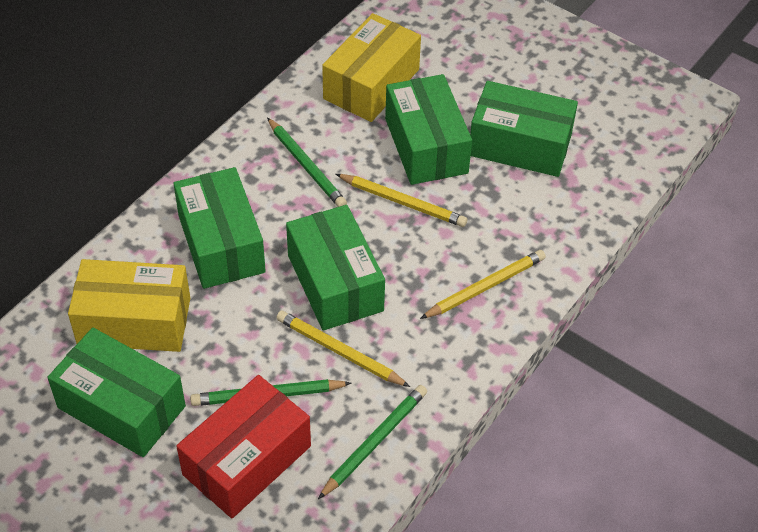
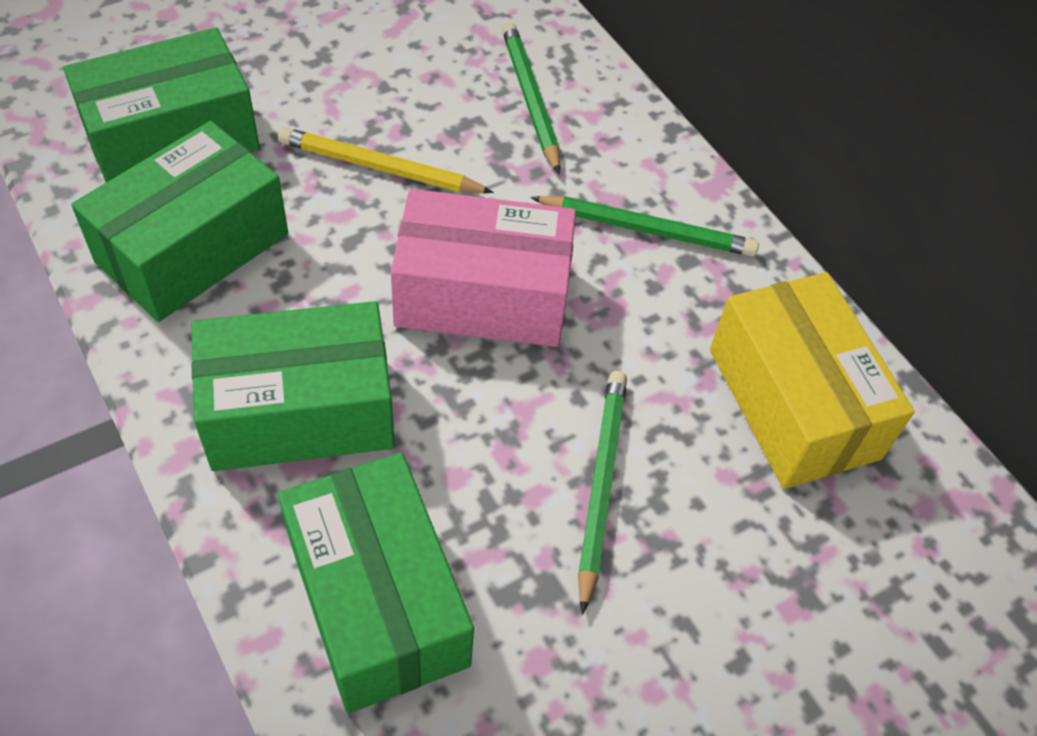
green box: 5 -> 4
pink box: 0 -> 1
red box: 1 -> 0
yellow box: 2 -> 1
yellow pencil: 3 -> 1

